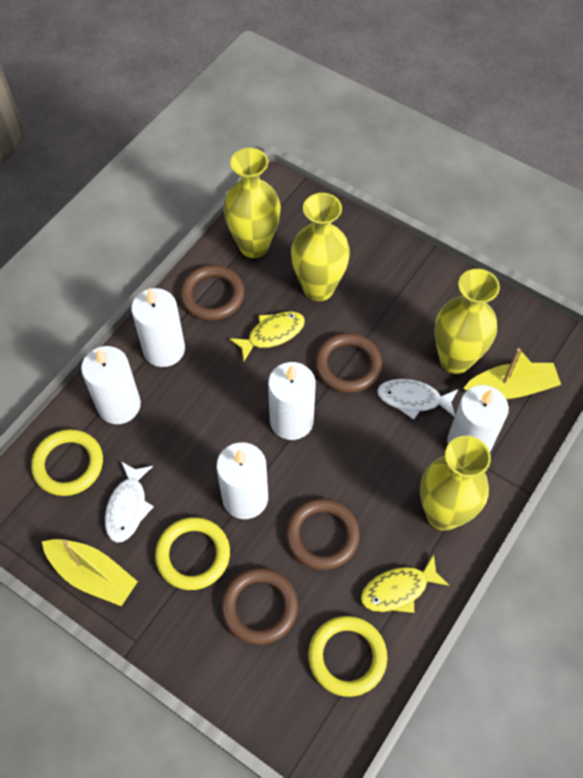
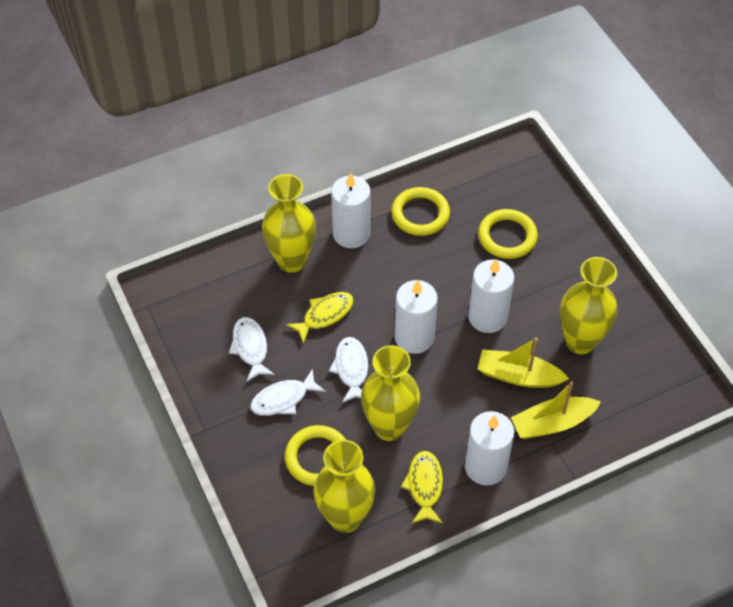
brown ring: 4 -> 0
white candle: 5 -> 4
white fish: 2 -> 3

